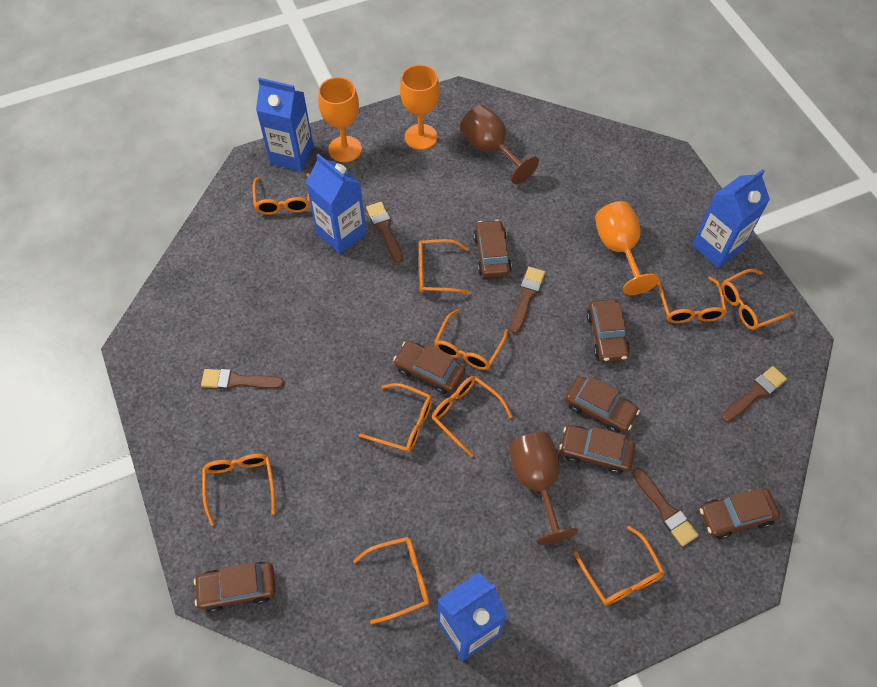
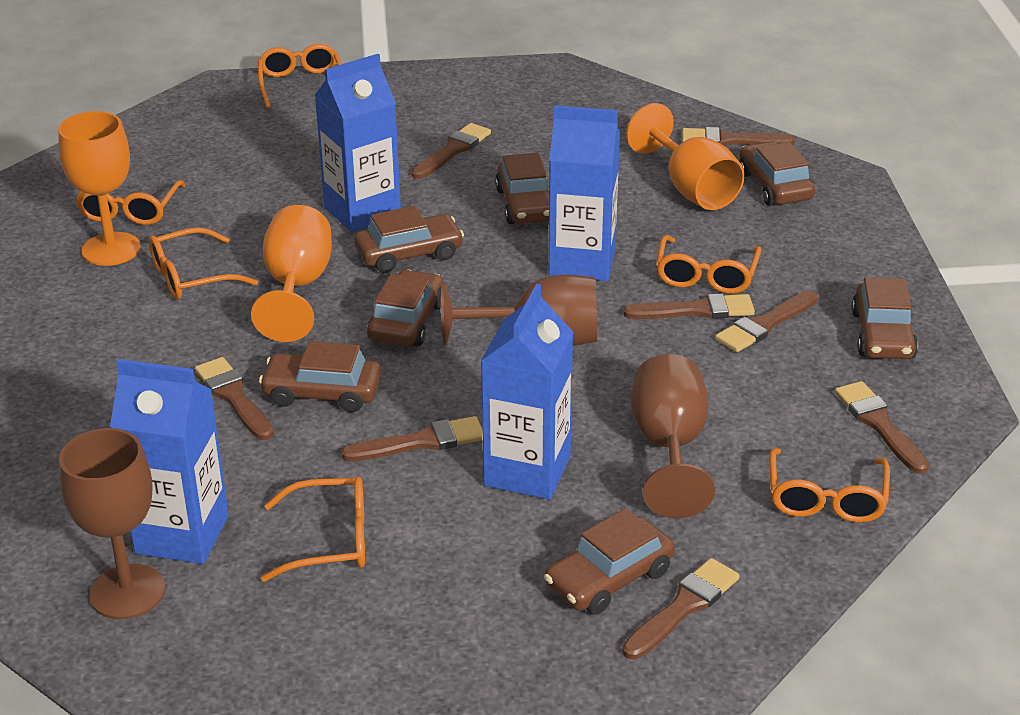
brown brush: 5 -> 8
brown goblet: 2 -> 3
orange glasses: 10 -> 6

